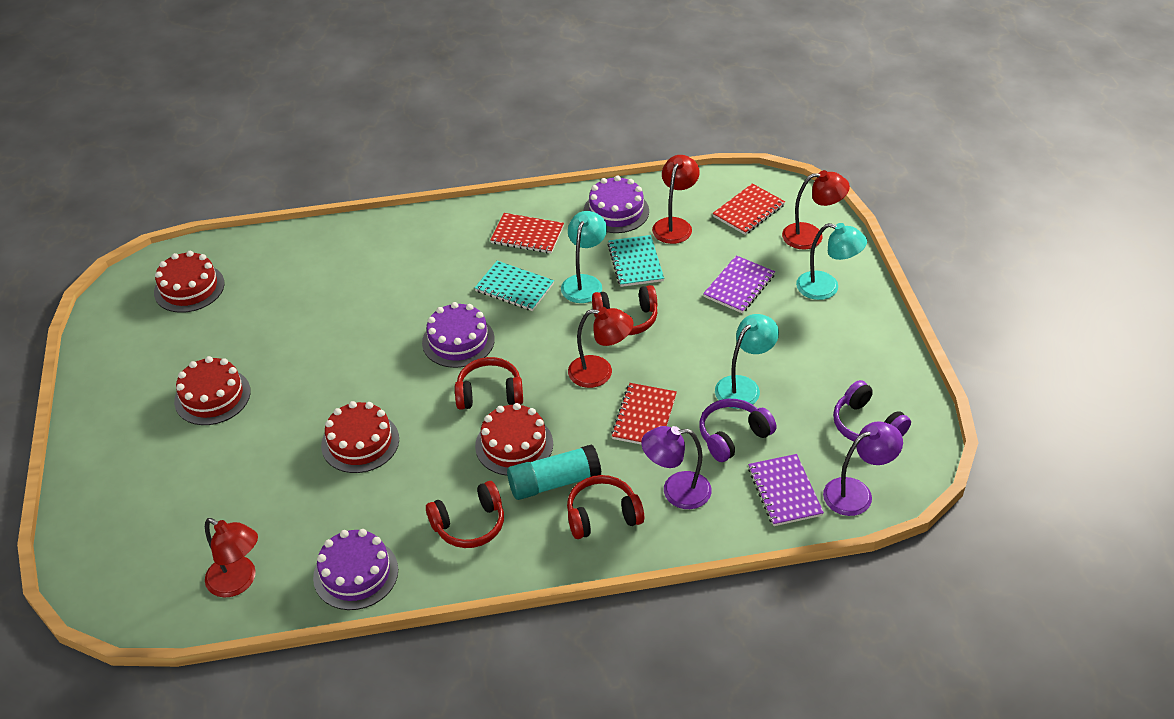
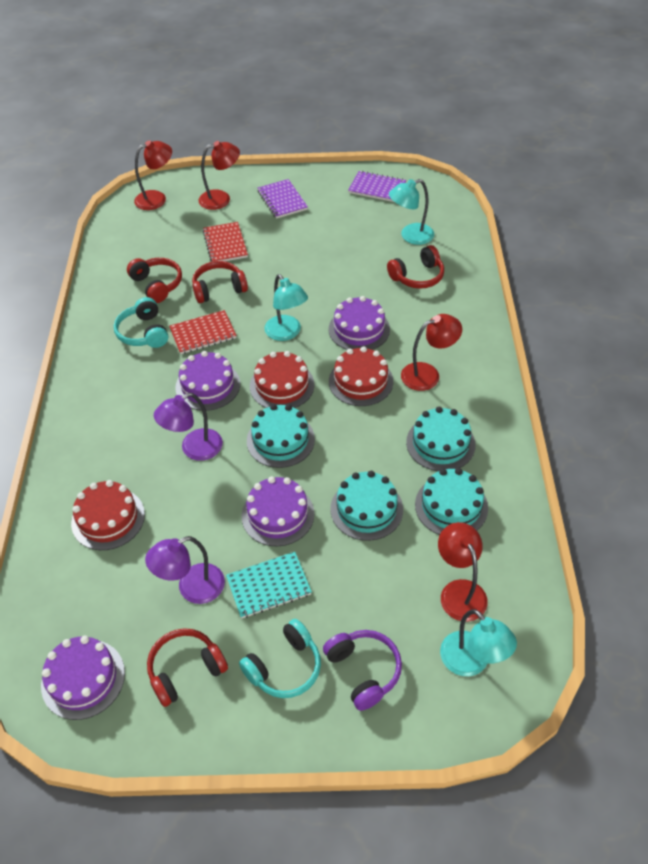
purple cake: 3 -> 4
purple headphones: 2 -> 1
red cake: 4 -> 3
red notebook: 3 -> 2
turquoise cake: 0 -> 4
turquoise glue stick: 1 -> 0
turquoise headphones: 0 -> 2
turquoise notebook: 2 -> 1

